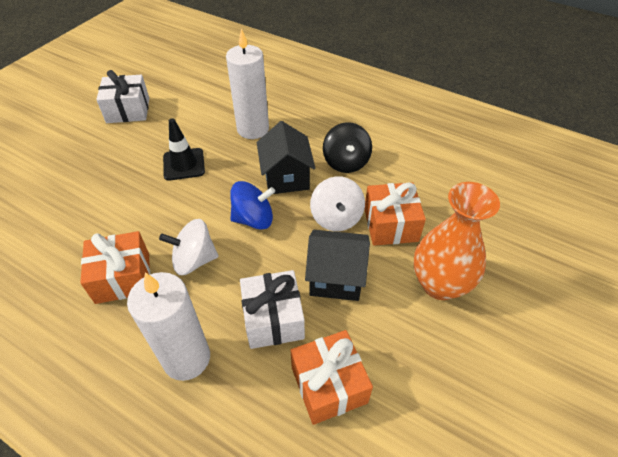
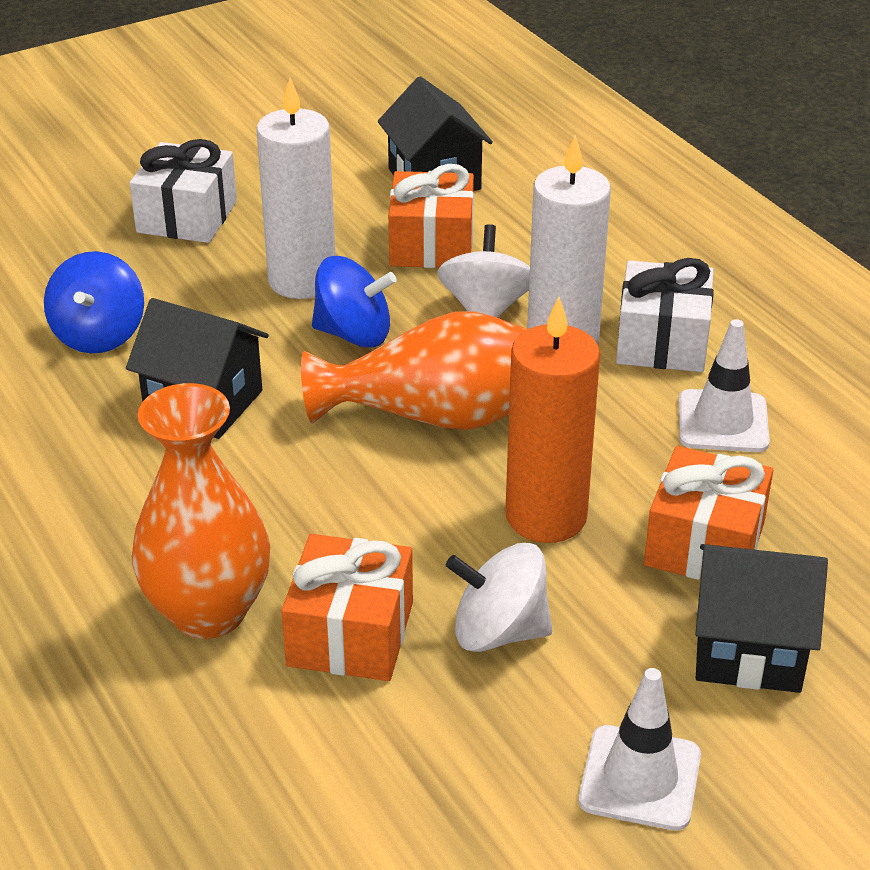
black house: 2 -> 3
black spinning top: 1 -> 0
black traffic cone: 1 -> 0
blue spinning top: 1 -> 2
orange candle: 0 -> 1
orange vase: 1 -> 2
white traffic cone: 0 -> 2

